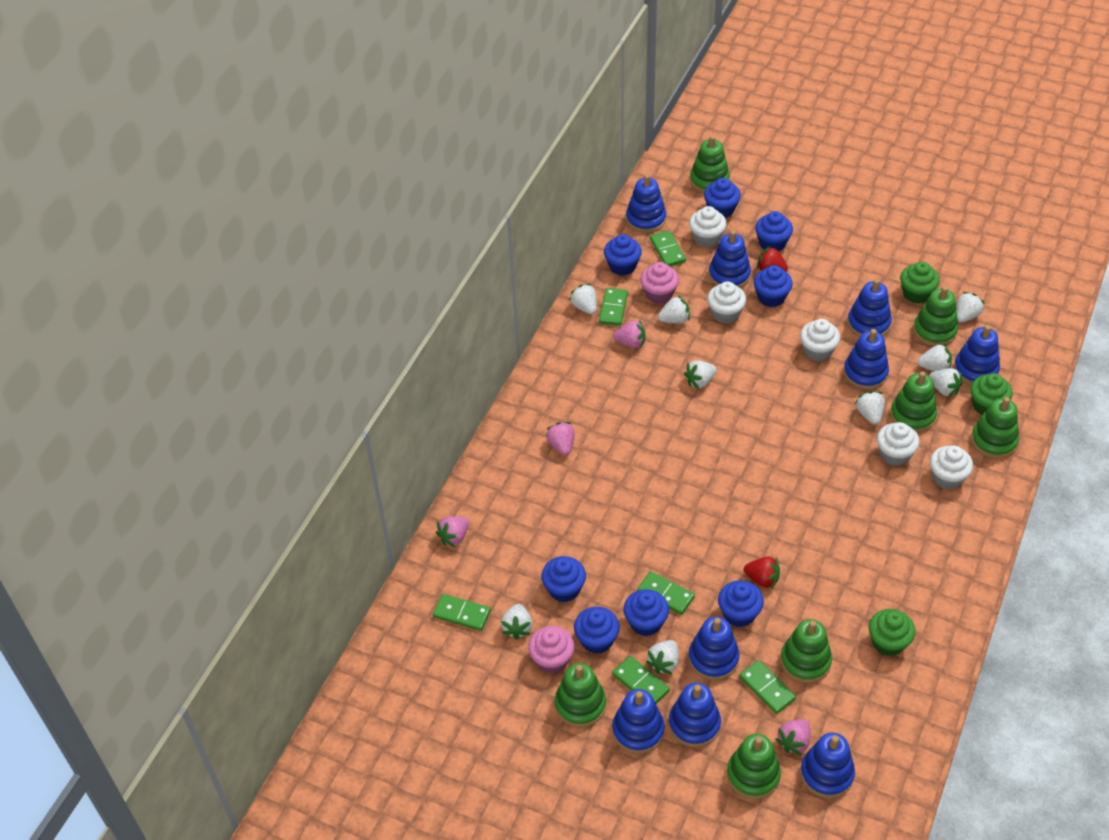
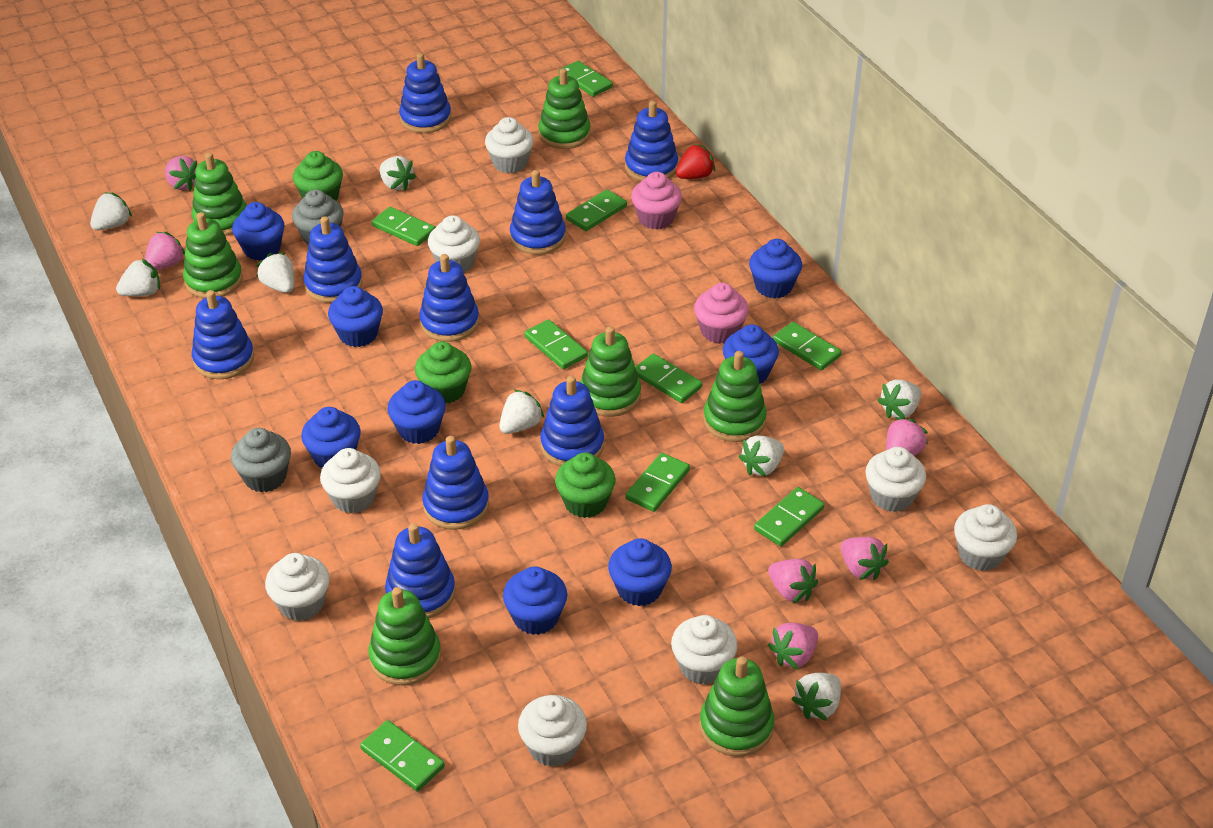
green domino: 6 -> 9
grey cupcake: 0 -> 2
pink strawberry: 4 -> 6
red strawberry: 2 -> 1
white cupcake: 5 -> 8
white strawberry: 9 -> 8

